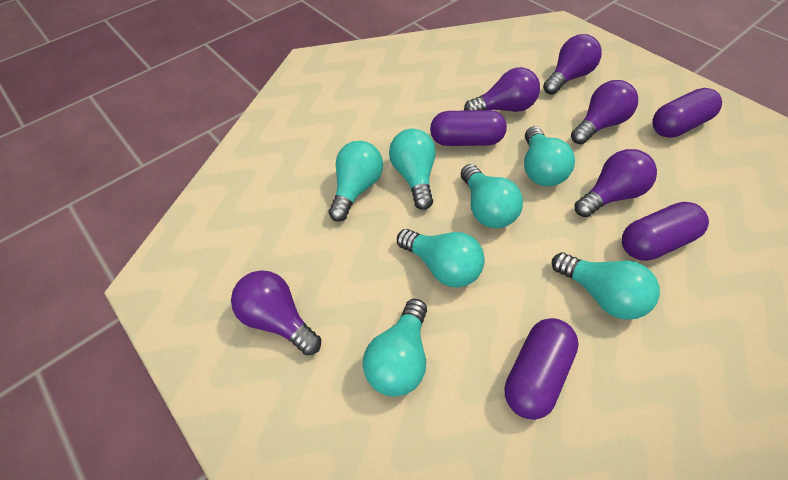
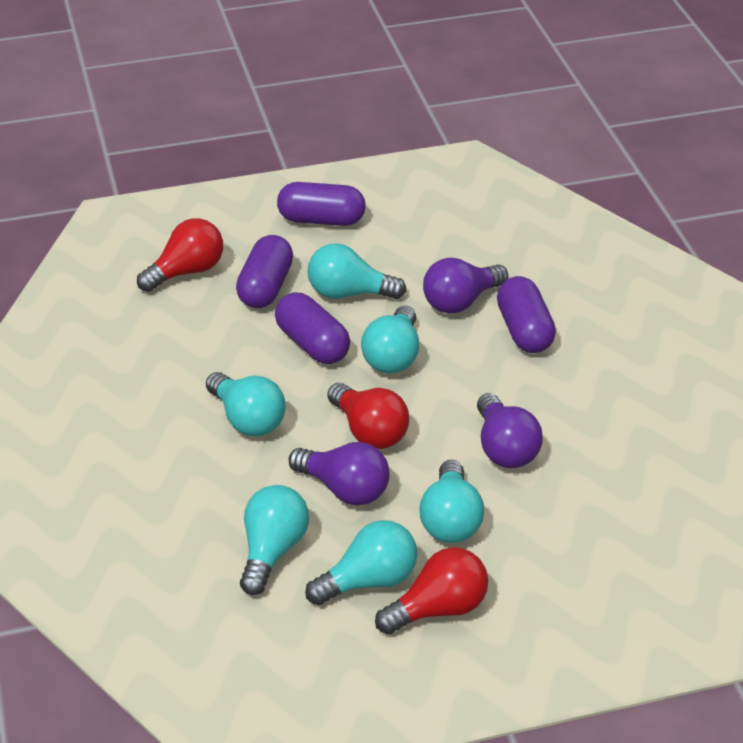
purple light bulb: 5 -> 3
red light bulb: 0 -> 3
turquoise light bulb: 7 -> 6

